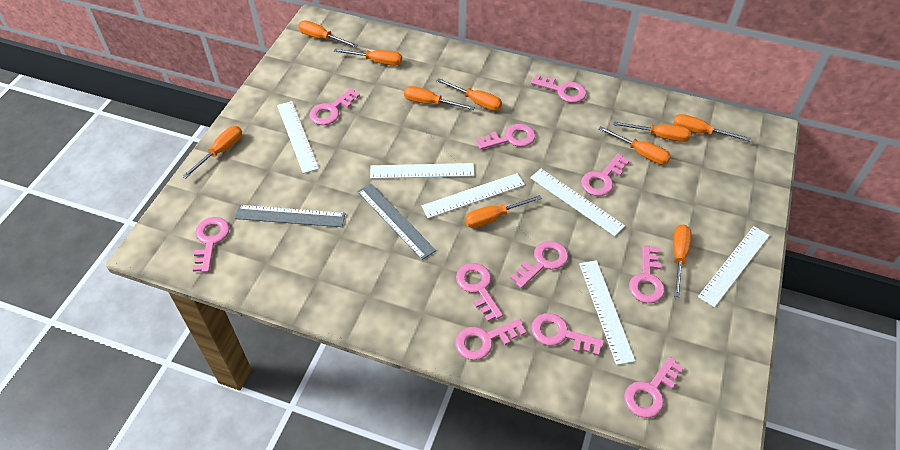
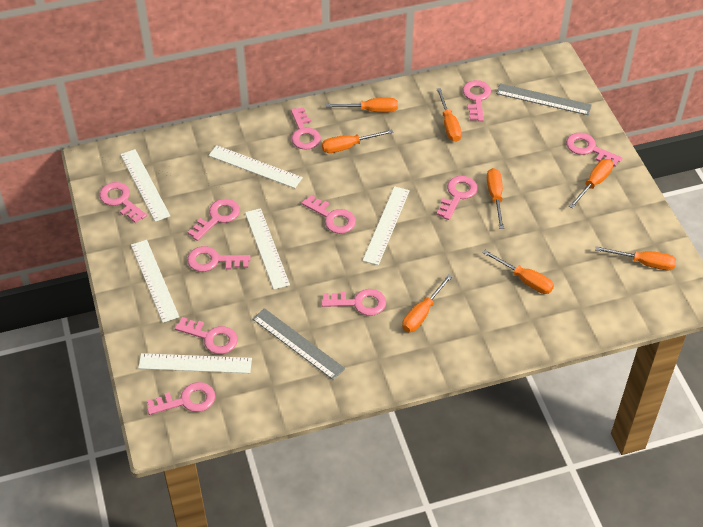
orange screwdriver: 10 -> 8

